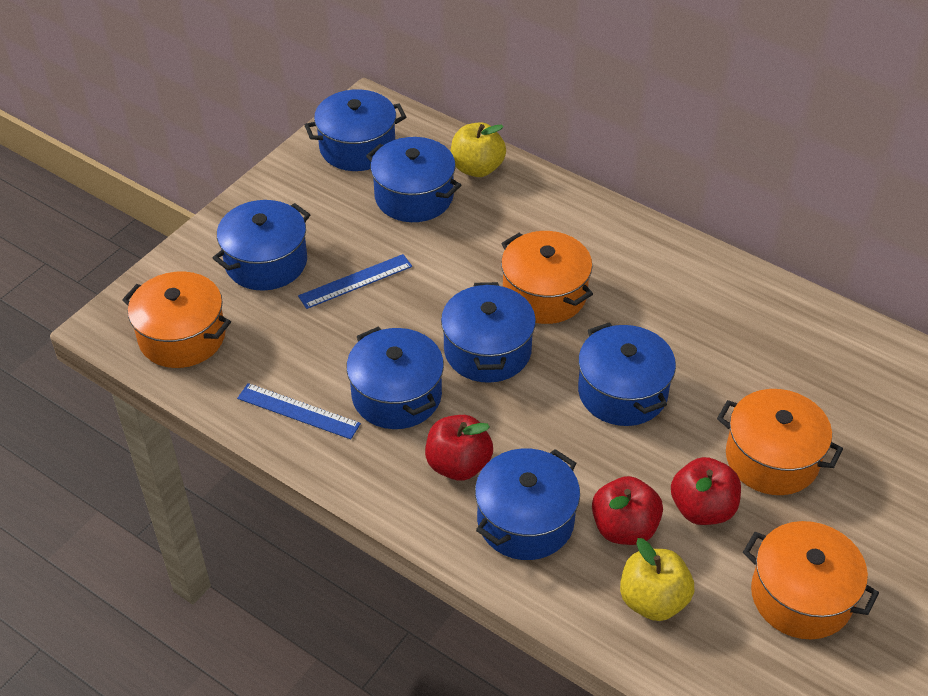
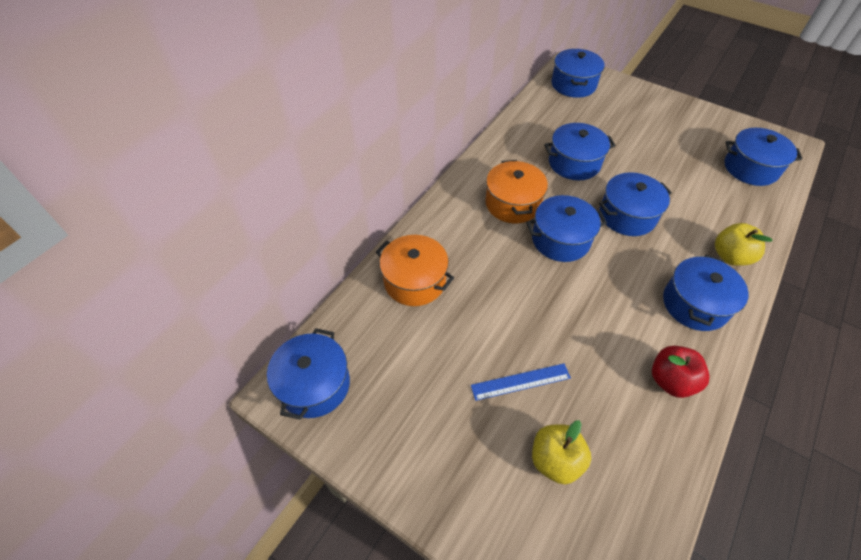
blue ruler: 2 -> 1
orange pot: 4 -> 2
red apple: 3 -> 1

